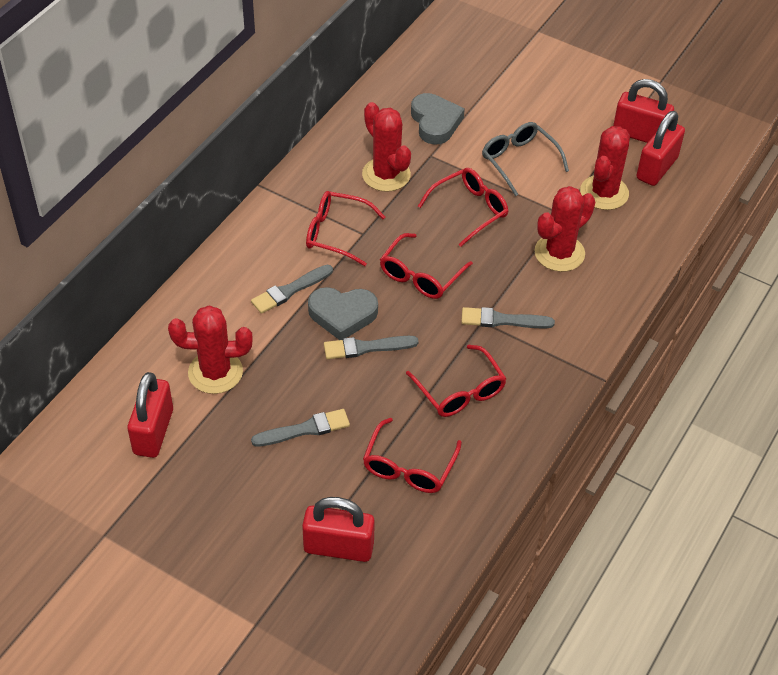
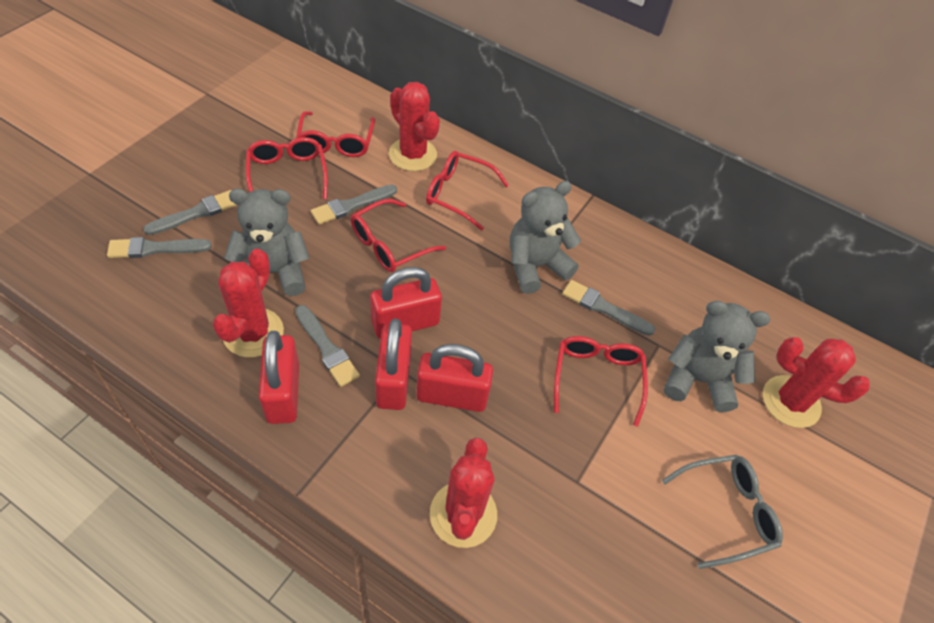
grey brush: 4 -> 5
grey heart: 2 -> 0
grey teddy bear: 0 -> 3

